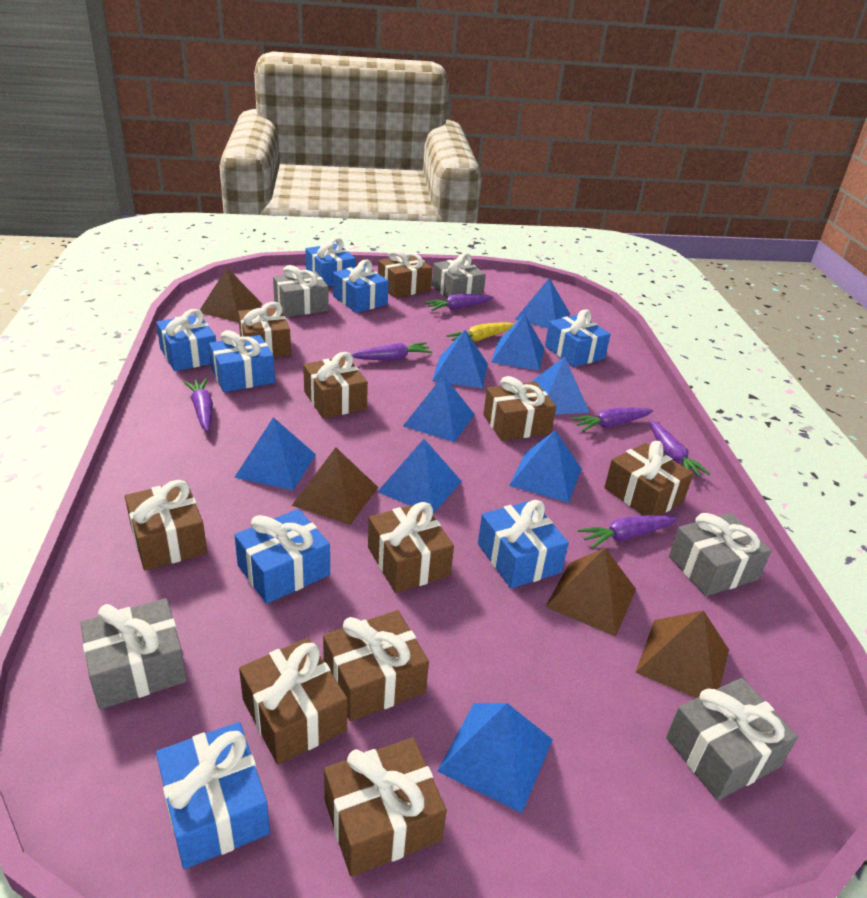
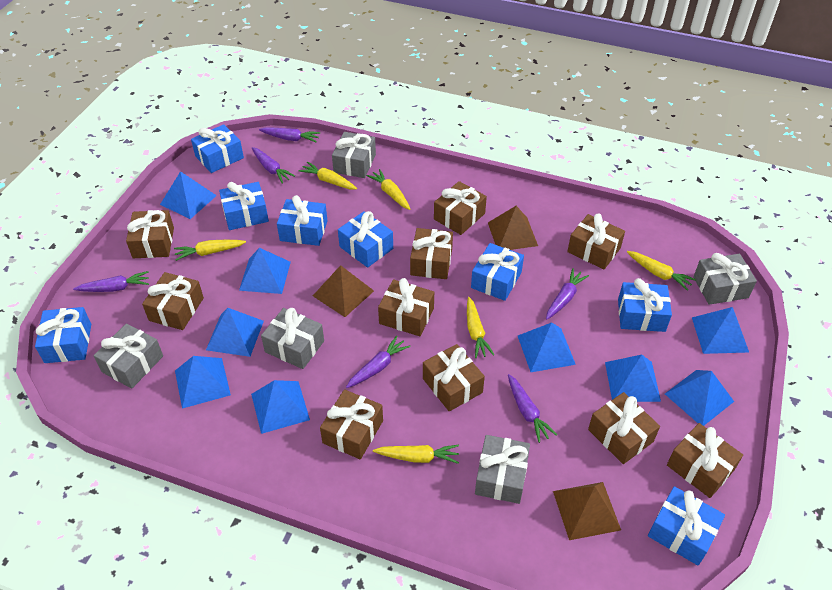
brown pyramid: 4 -> 3
yellow carrot: 1 -> 6

